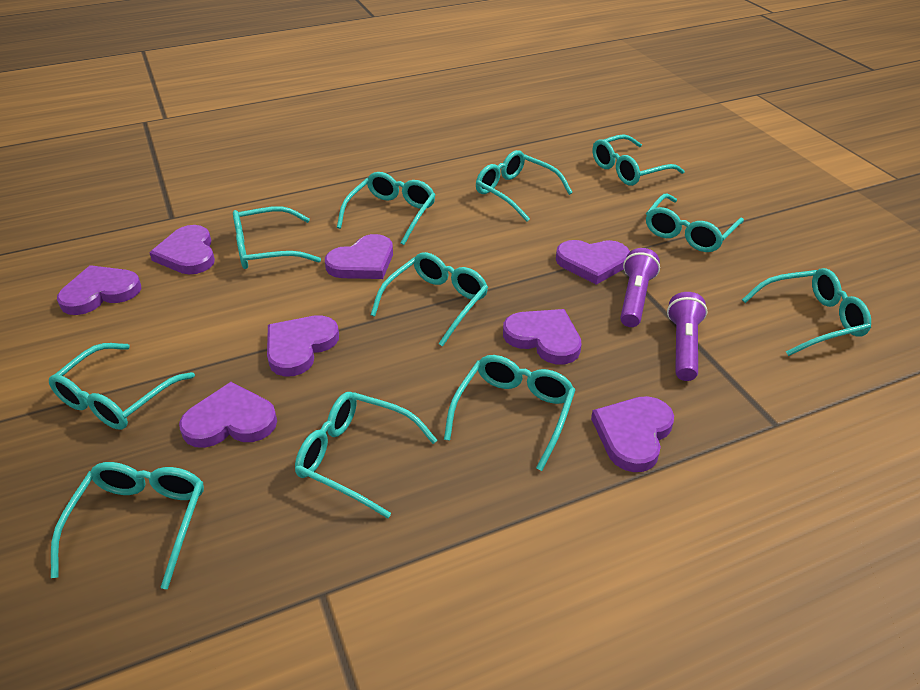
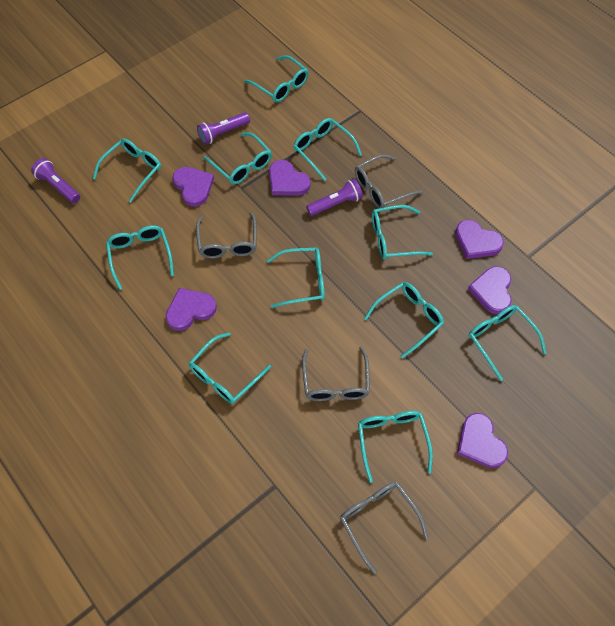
grey glasses: 0 -> 4
purple flashlight: 2 -> 3
purple heart: 8 -> 6

